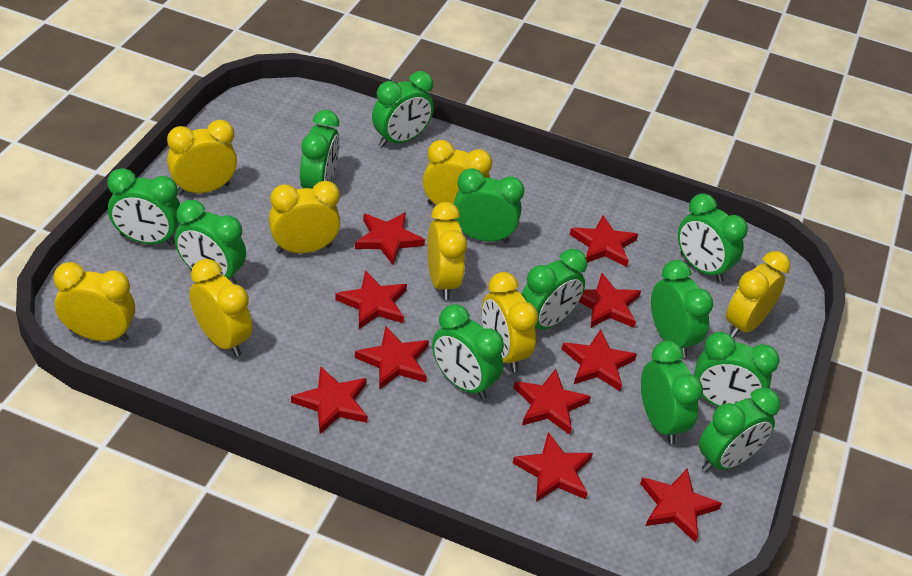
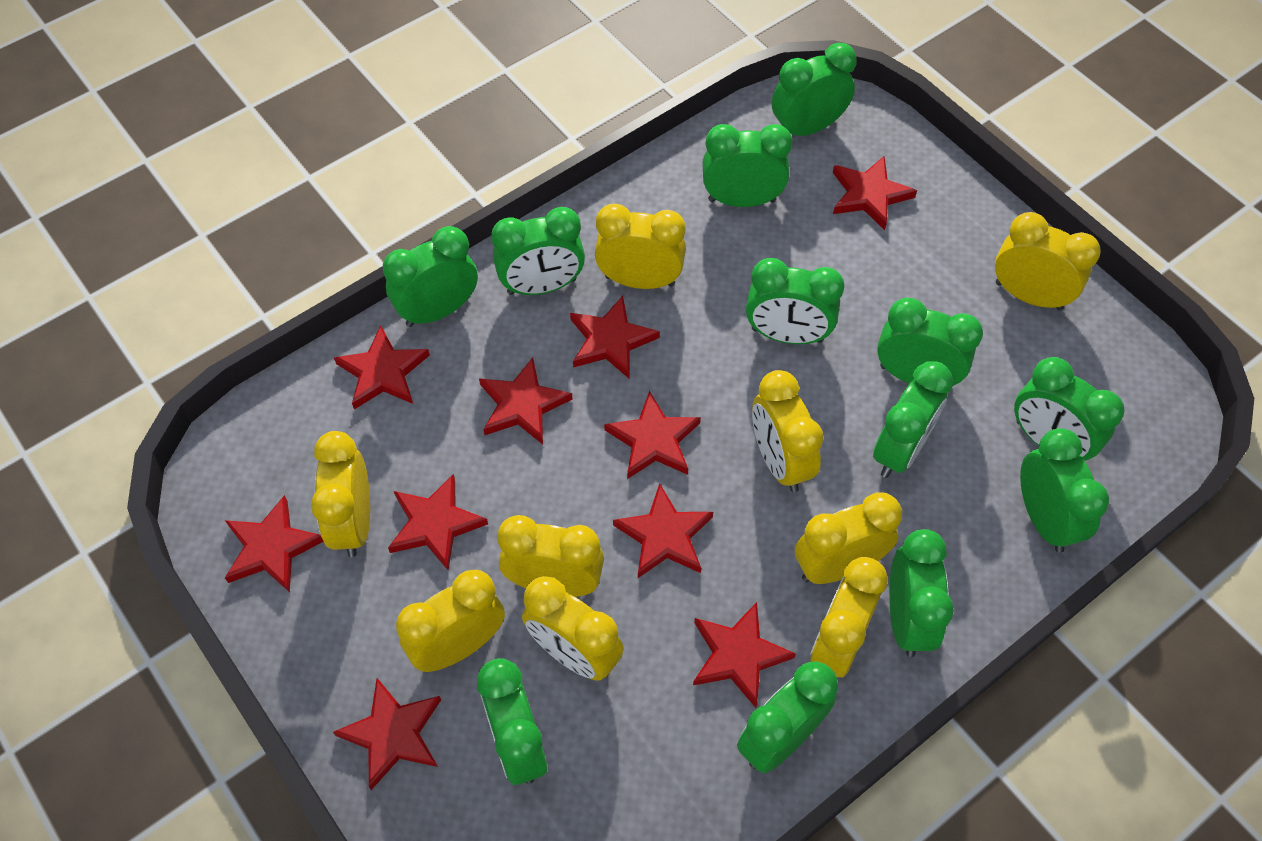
yellow clock: 8 -> 9

